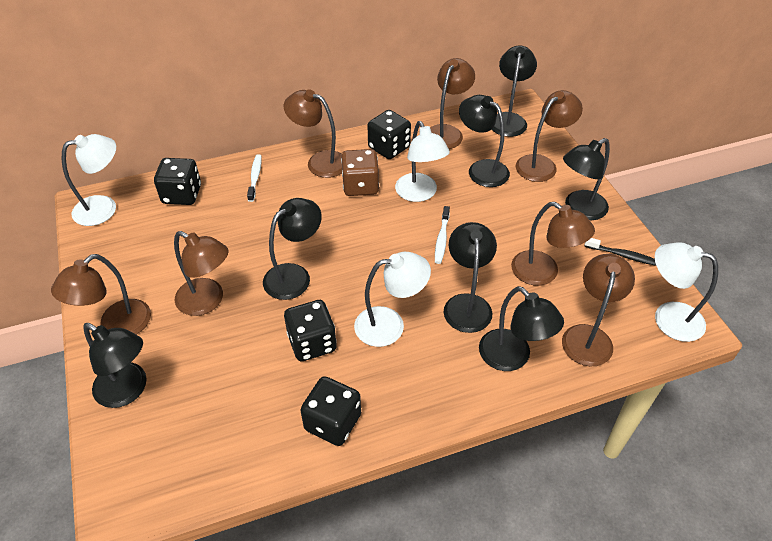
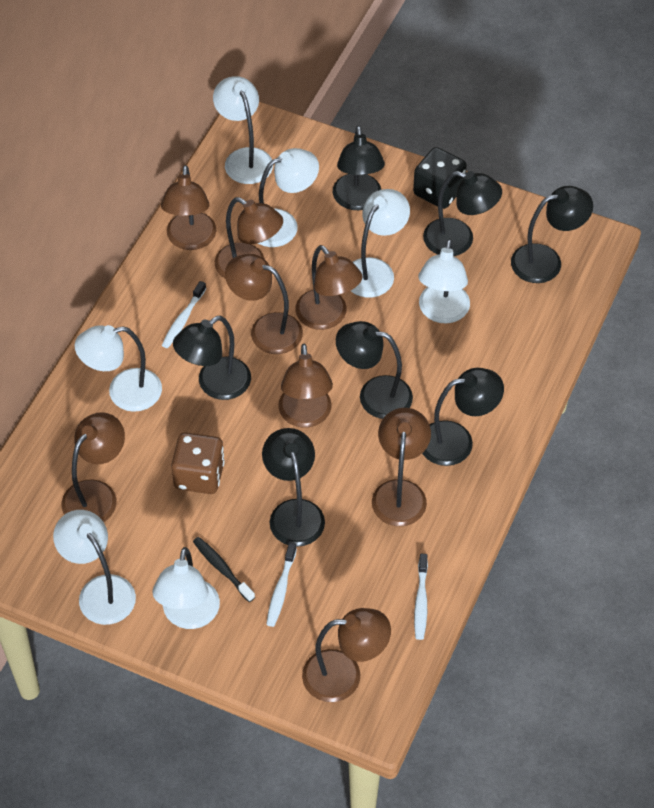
black dice: 4 -> 1
brown lamp: 7 -> 8
white lamp: 4 -> 7
white toothbrush: 2 -> 3

